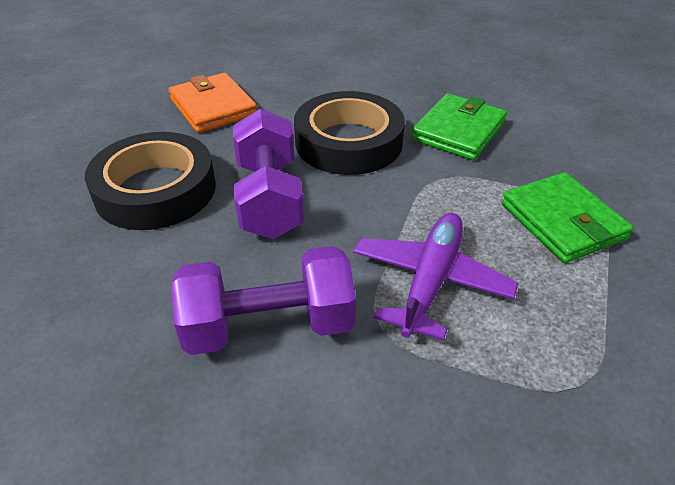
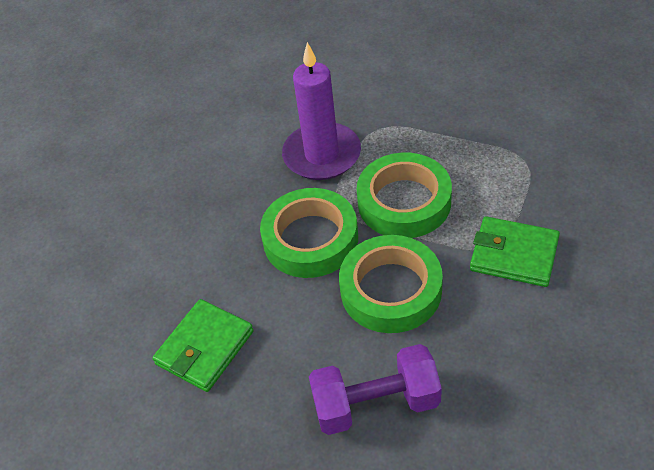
black tape: 2 -> 0
green tape: 0 -> 3
orange wallet: 1 -> 0
purple candle: 0 -> 1
purple dumbbell: 2 -> 1
purple plane: 1 -> 0

